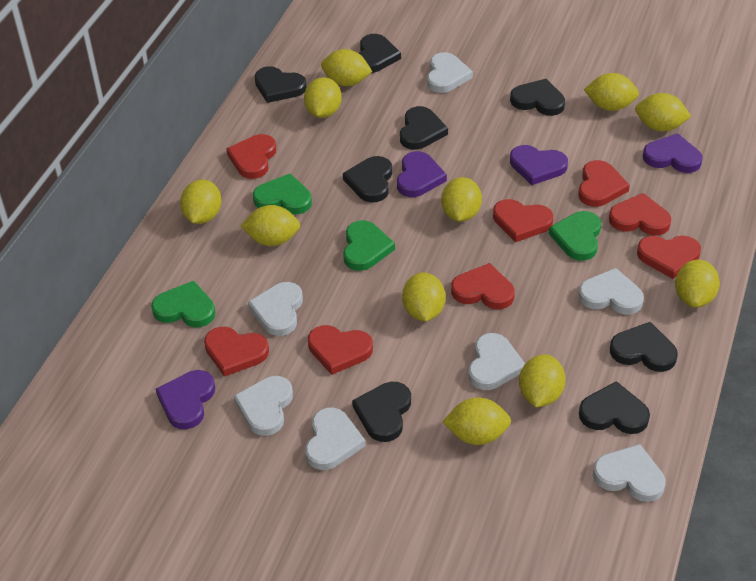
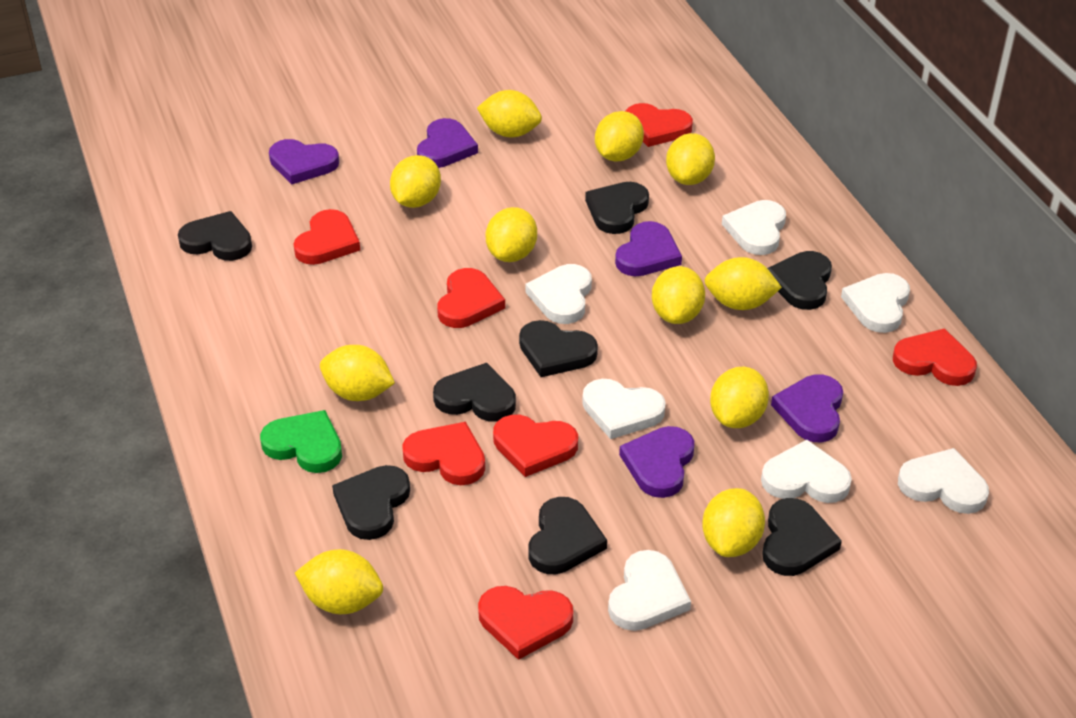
green heart: 4 -> 1
purple heart: 4 -> 5
red heart: 8 -> 7

